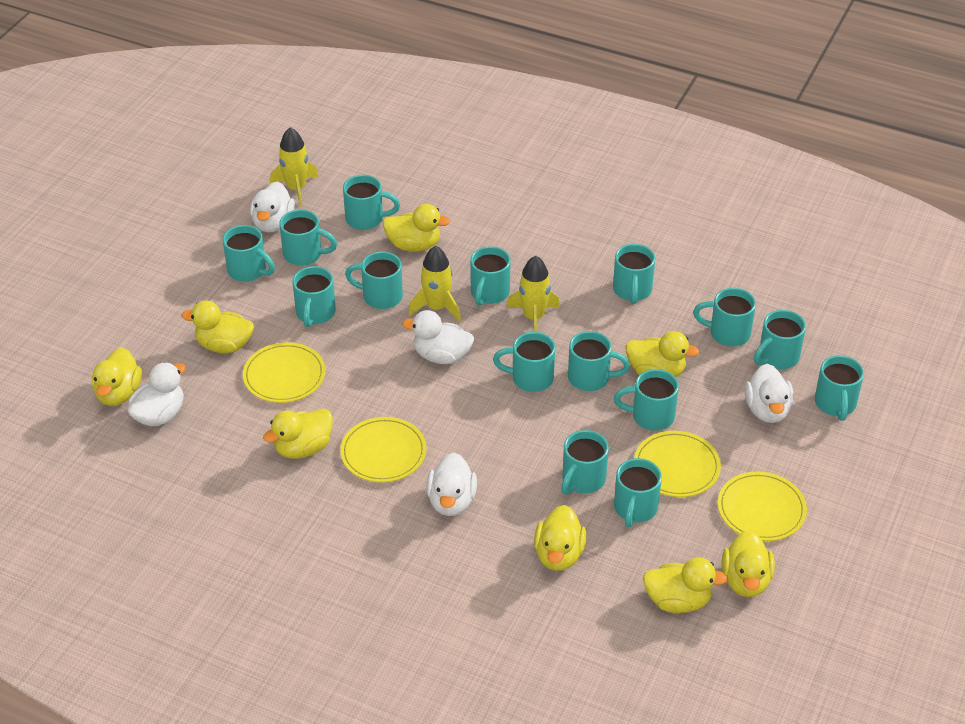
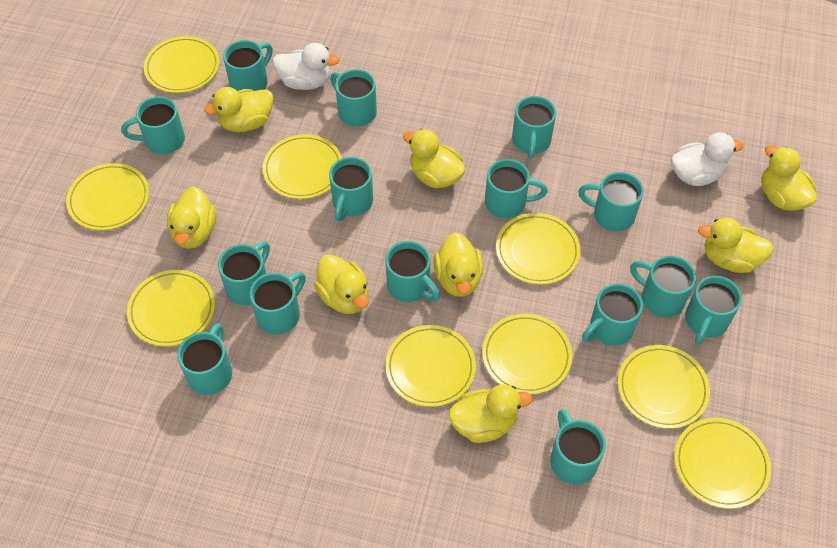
white duck: 5 -> 2
yellow plate: 4 -> 9
yellow rocket: 3 -> 0

